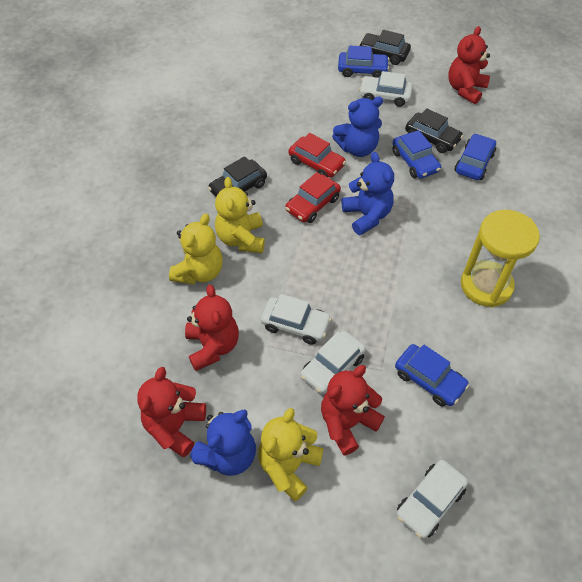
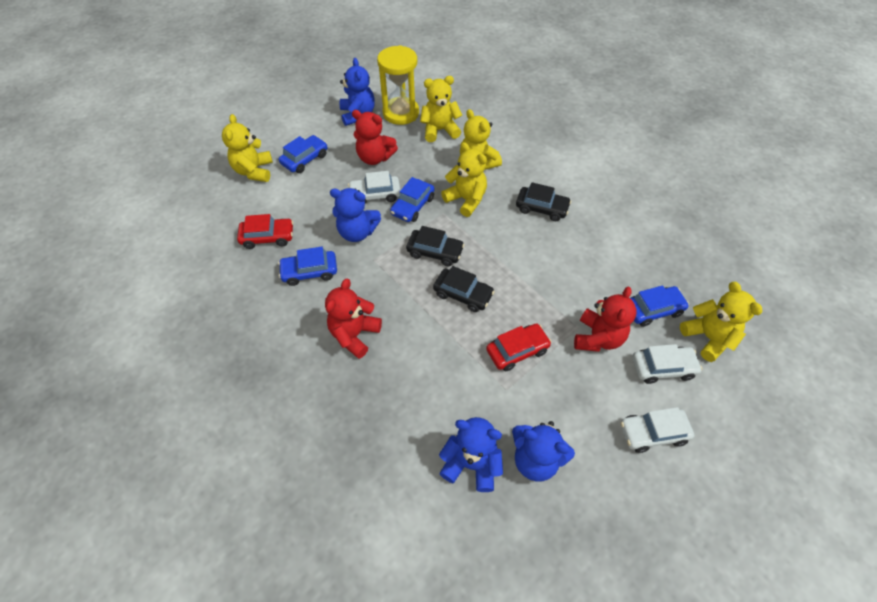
blue teddy bear: 3 -> 4
red teddy bear: 4 -> 3
white car: 4 -> 3
yellow teddy bear: 3 -> 5

